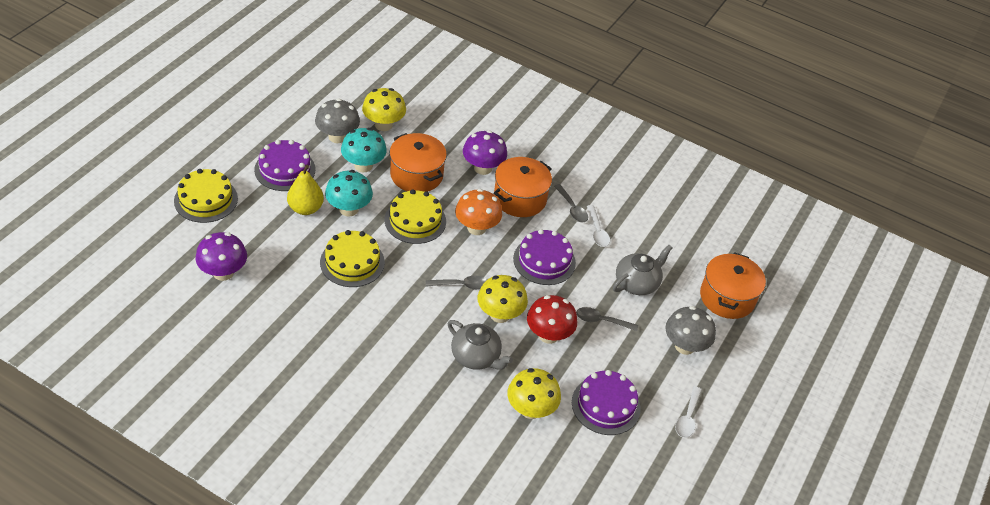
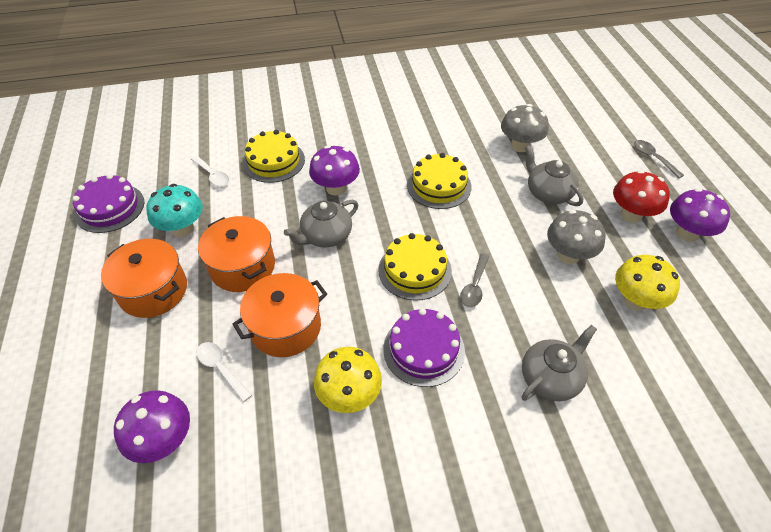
grey spoon: 3 -> 2
grey teapot: 2 -> 3
orange mushroom: 1 -> 0
purple cake: 3 -> 2
purple mushroom: 2 -> 3
turquoise mushroom: 2 -> 1
yellow mushroom: 3 -> 2
yellow pear: 1 -> 0

